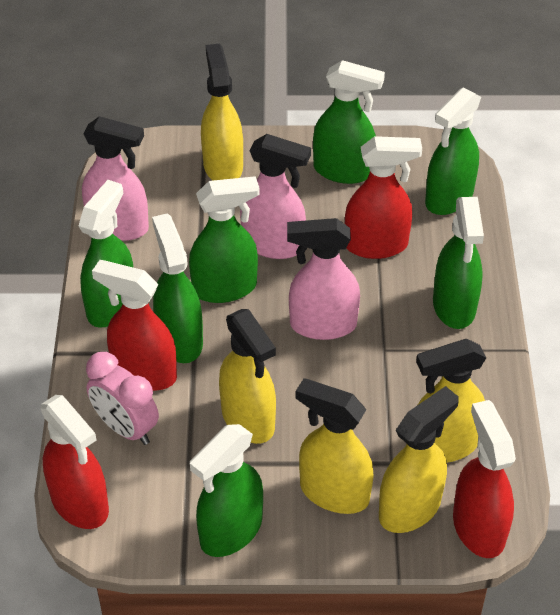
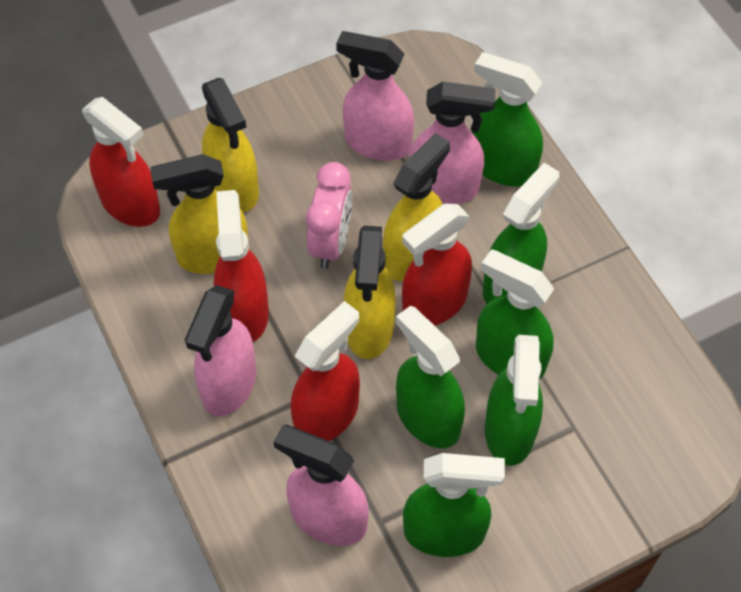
green spray bottle: 7 -> 6
pink spray bottle: 3 -> 4
yellow spray bottle: 5 -> 4

